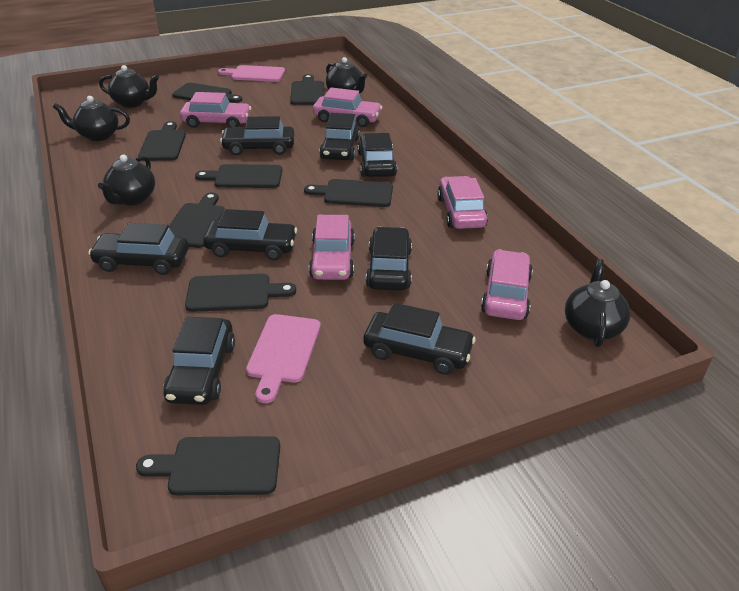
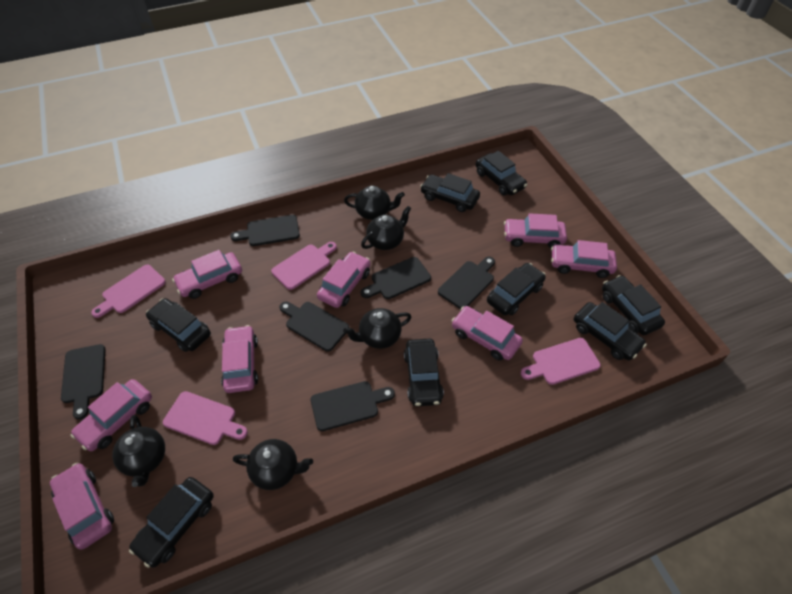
black cutting board: 8 -> 6
pink car: 5 -> 8
pink cutting board: 2 -> 4

